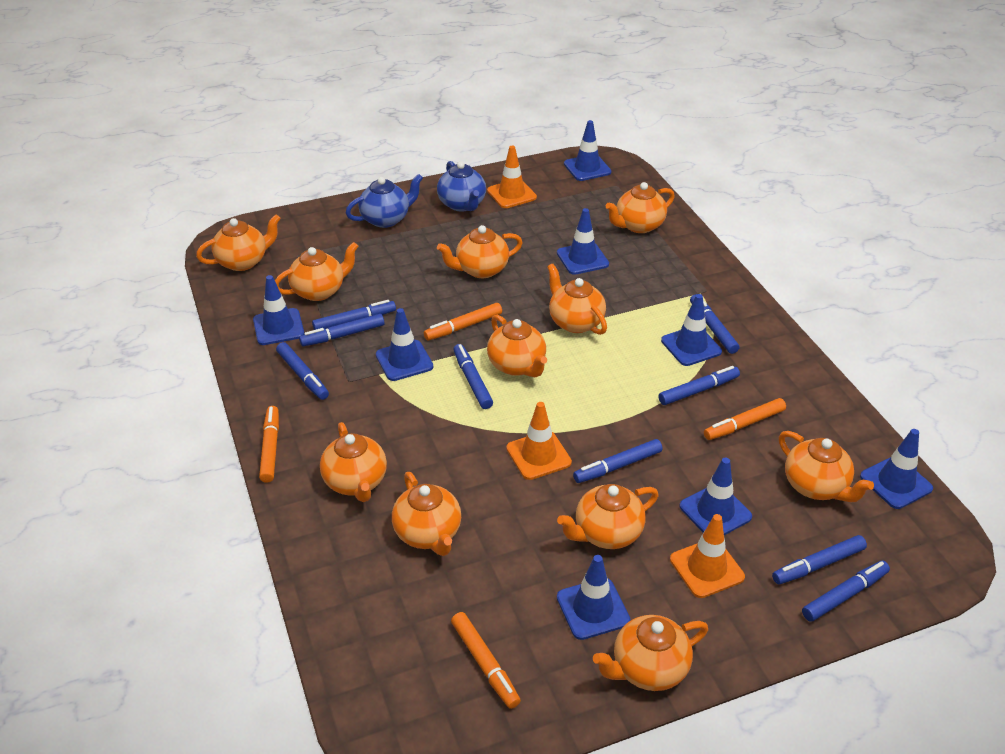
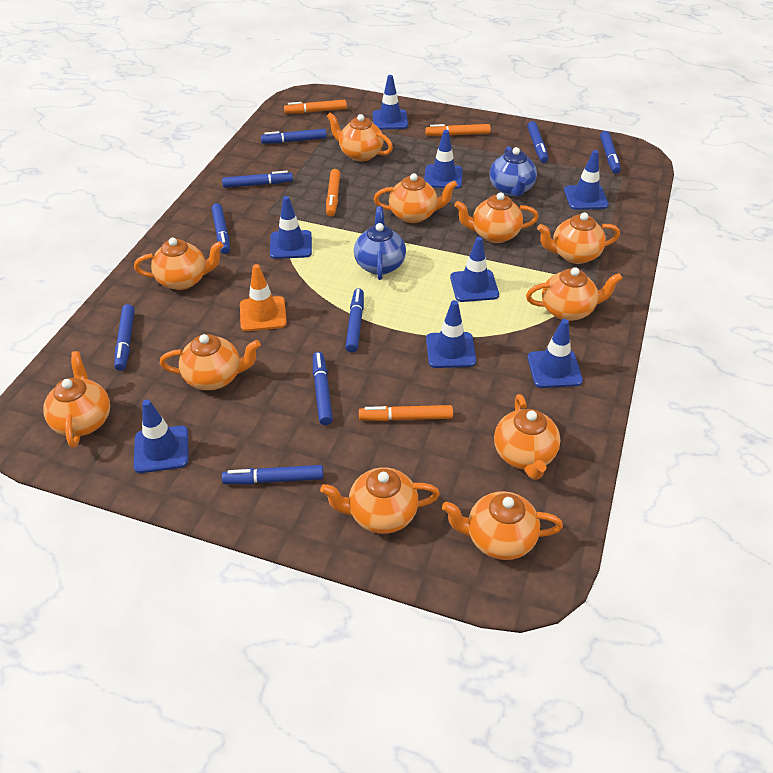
orange traffic cone: 3 -> 1

